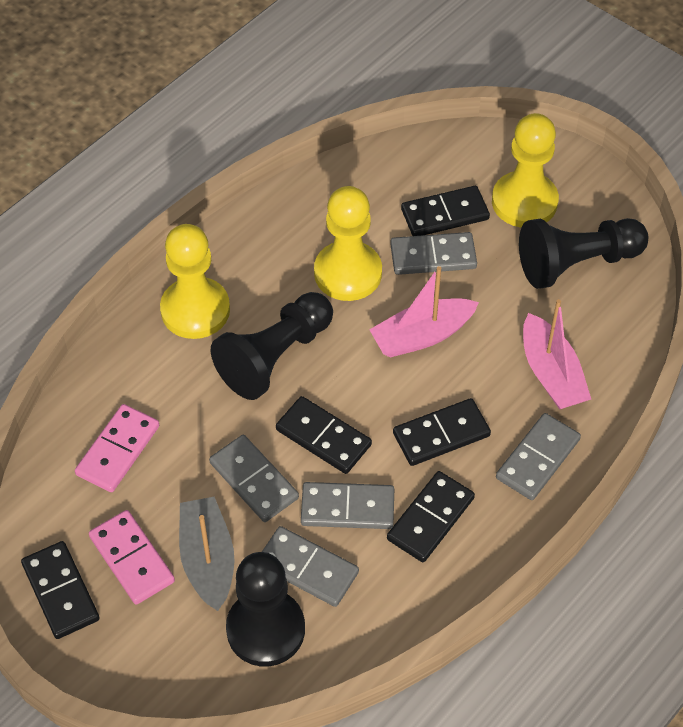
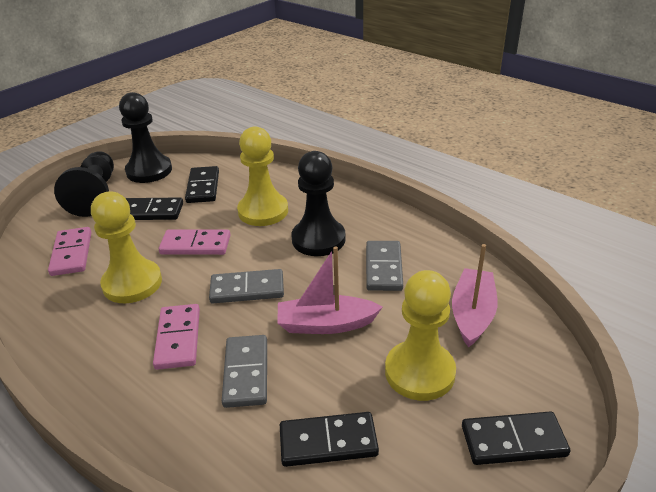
black domino: 5 -> 4
grey boat: 1 -> 0
grey domino: 5 -> 3
pink domino: 2 -> 3

